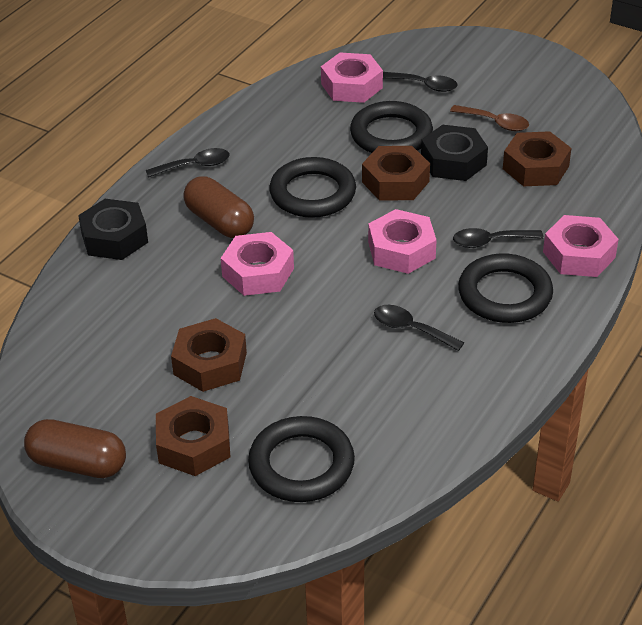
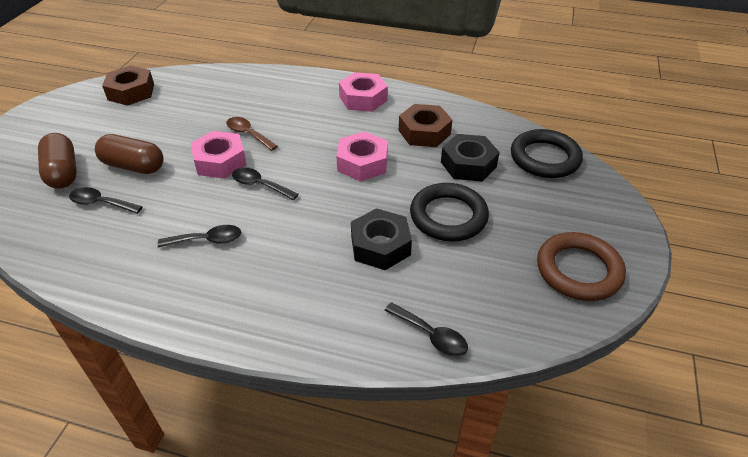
black ring: 4 -> 2
brown nut: 4 -> 2
brown ring: 0 -> 1
pink nut: 4 -> 3

